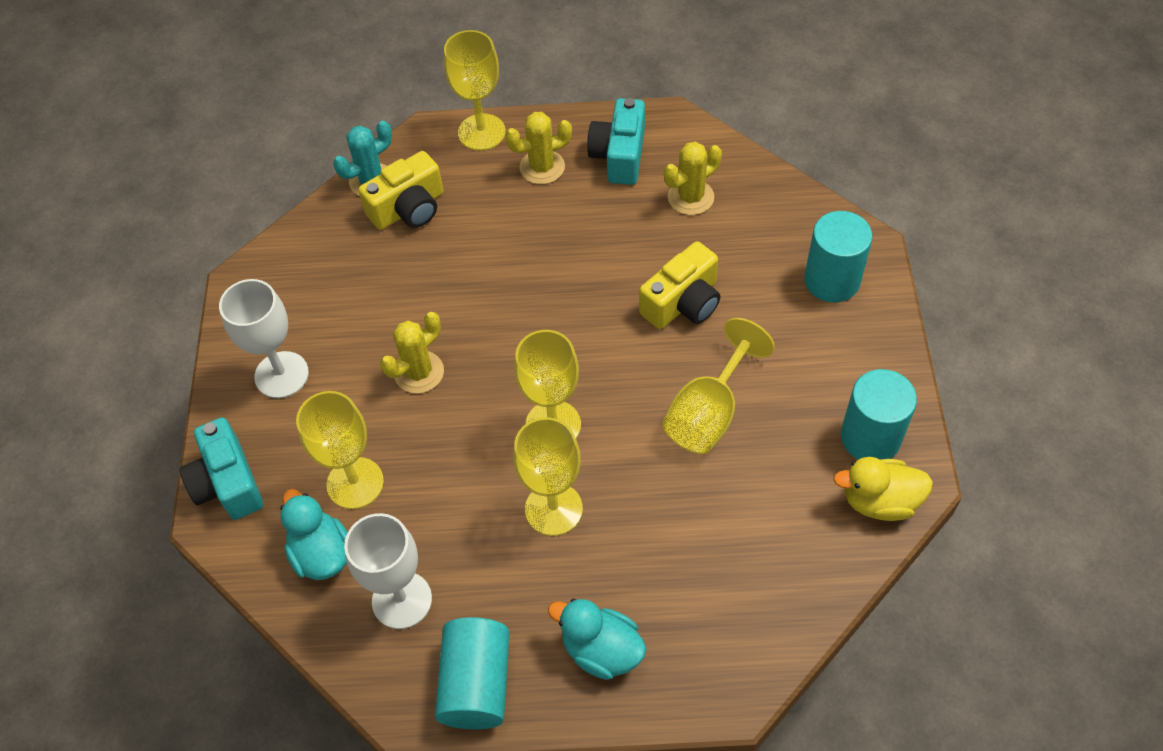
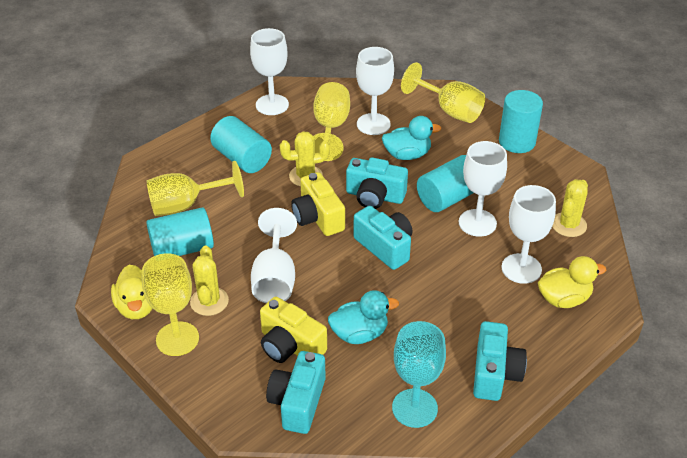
turquoise cactus: 1 -> 0
turquoise camera: 2 -> 4
turquoise cylinder: 3 -> 4
turquoise goblet: 0 -> 1
white goblet: 2 -> 5
yellow duck: 1 -> 2
yellow goblet: 5 -> 4

